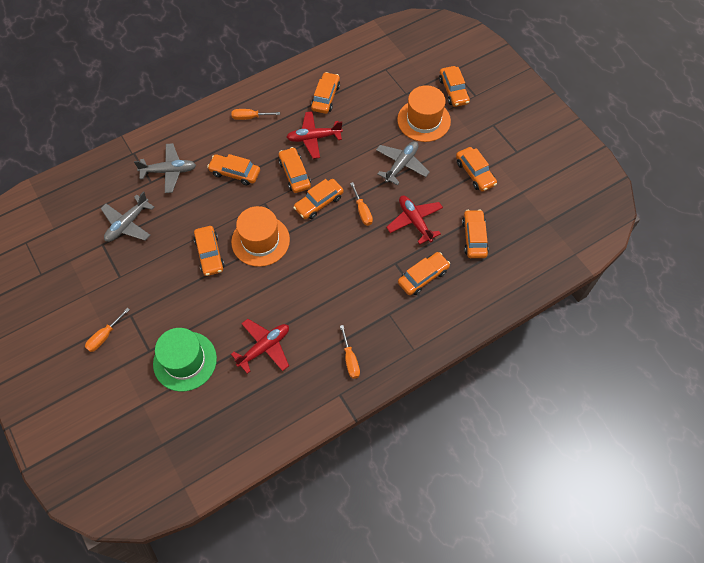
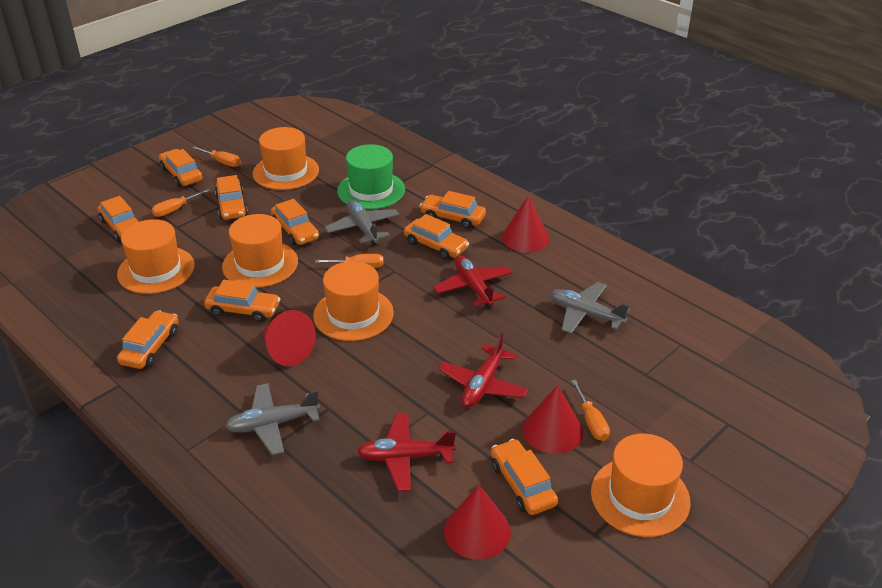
orange hat: 2 -> 5
red cone: 0 -> 4

